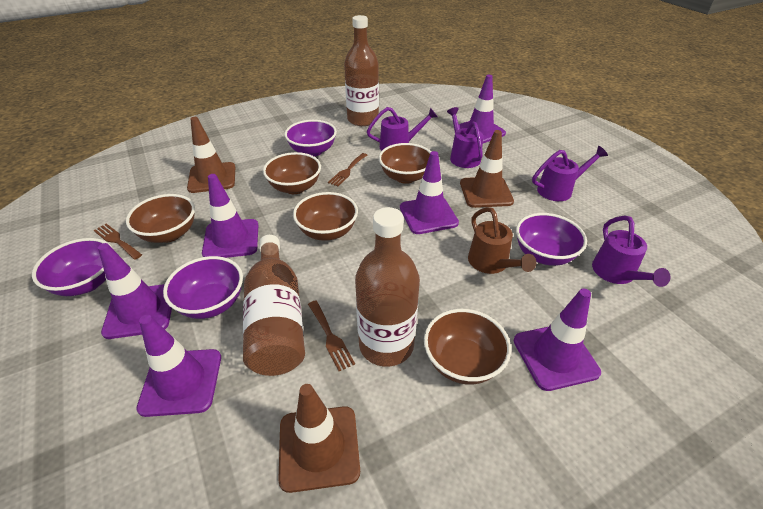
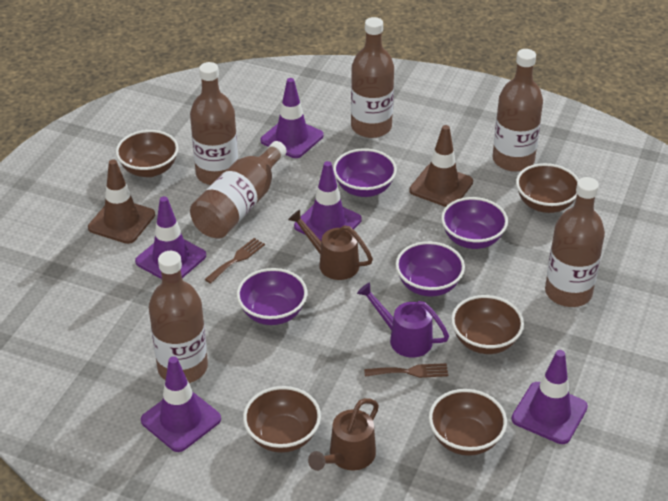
brown bottle: 3 -> 6
brown fork: 3 -> 2
brown traffic cone: 3 -> 2
brown watering can: 1 -> 2
purple traffic cone: 6 -> 5
purple watering can: 4 -> 1

